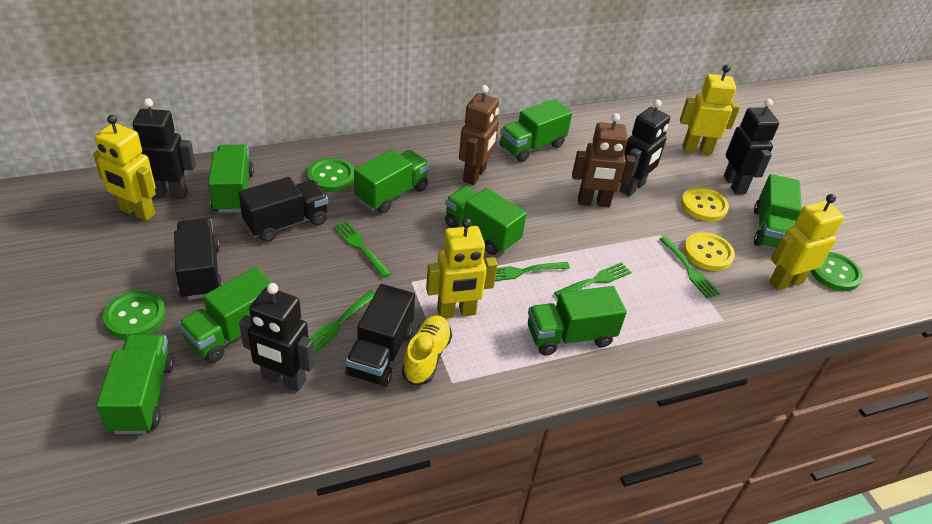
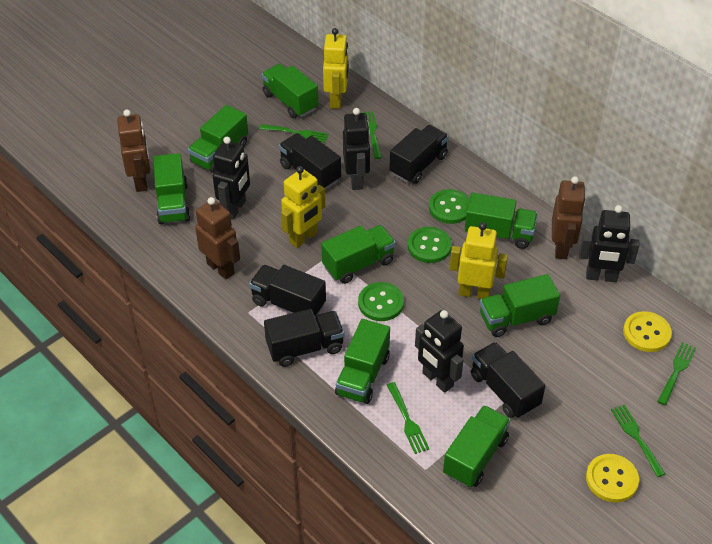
black truck: 3 -> 5
brown robot: 2 -> 3
yellow robot: 4 -> 3
yellow shoe: 1 -> 0

